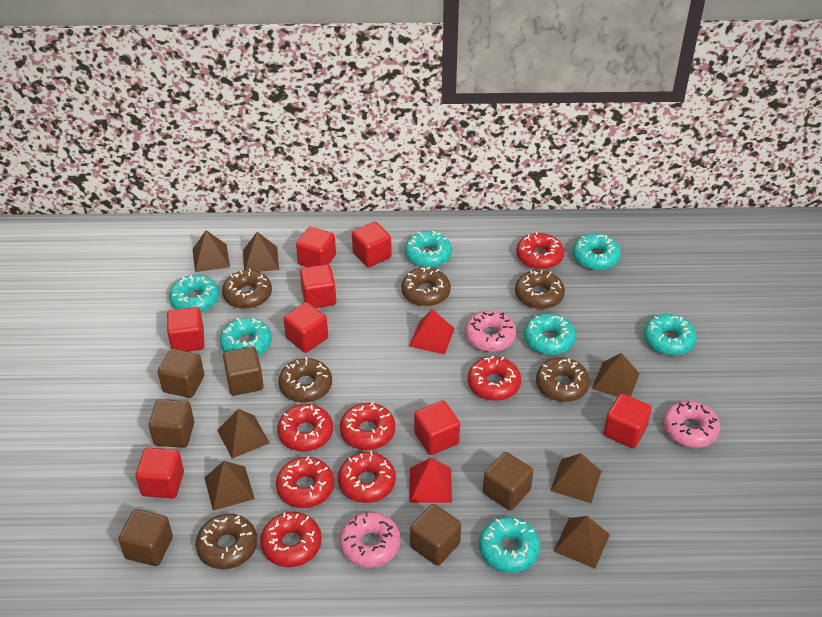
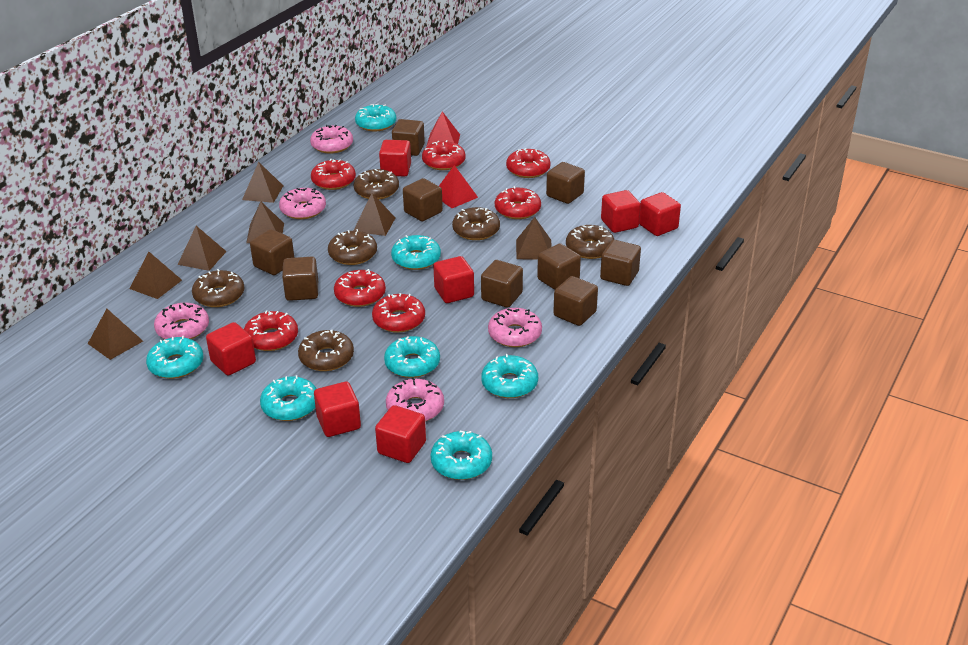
brown cube: 6 -> 9
pink donut: 3 -> 5
red cube: 8 -> 7

